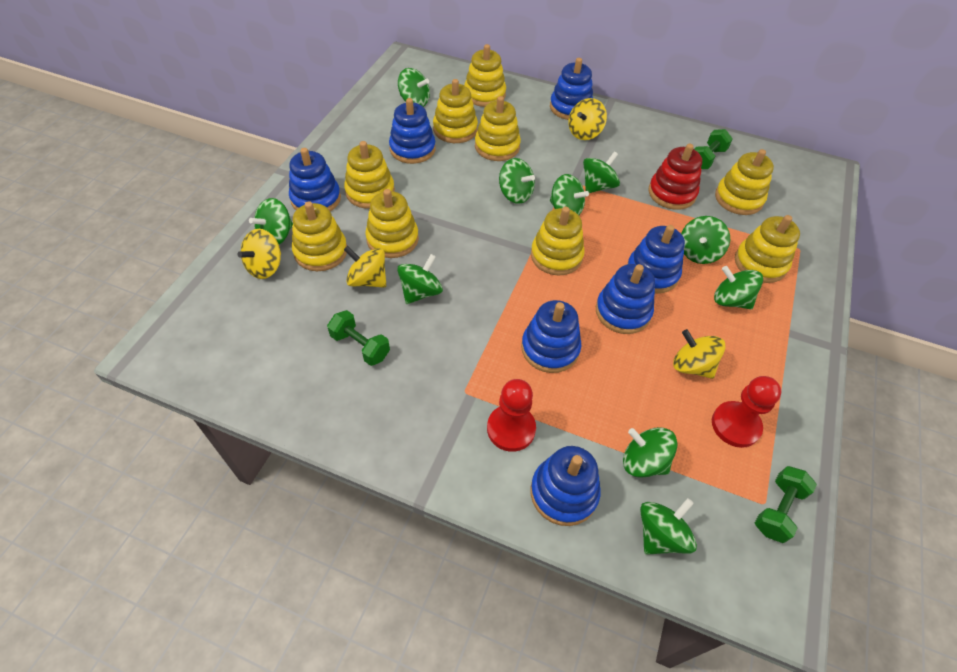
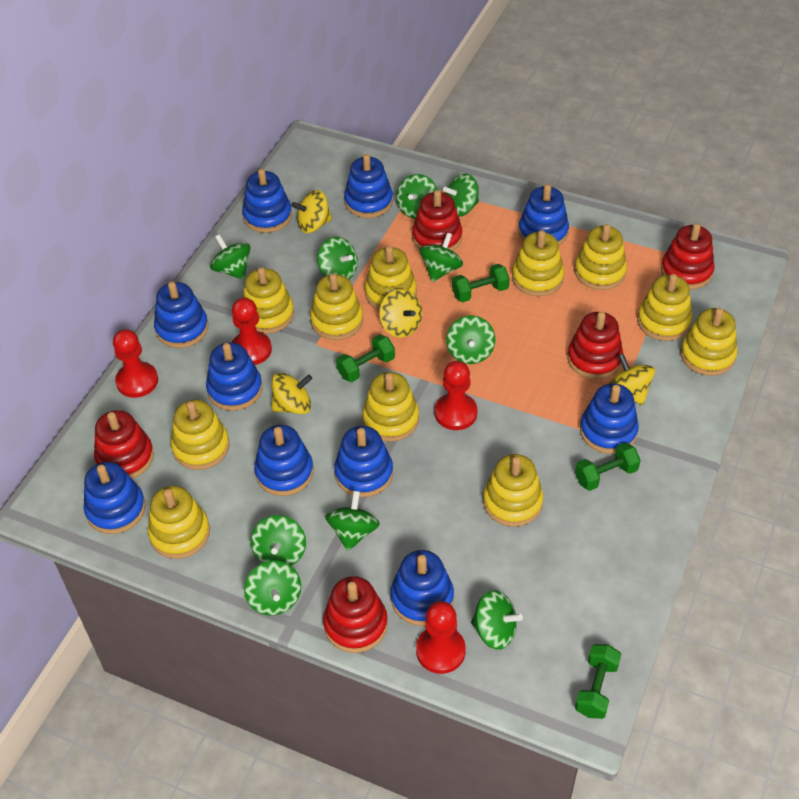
blue stacking toy: 7 -> 10
green dumbbell: 3 -> 4
red pawn: 2 -> 4
red stacking toy: 1 -> 5
yellow stacking toy: 9 -> 11

